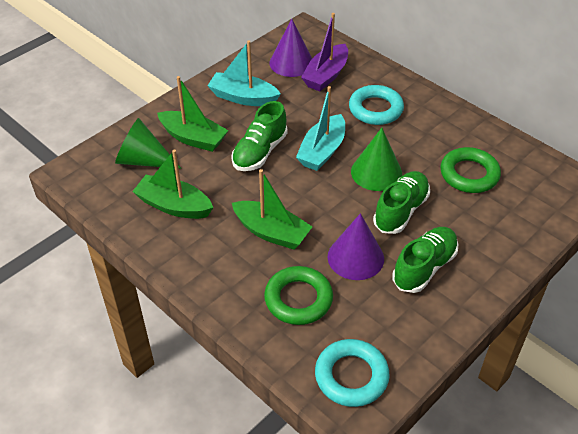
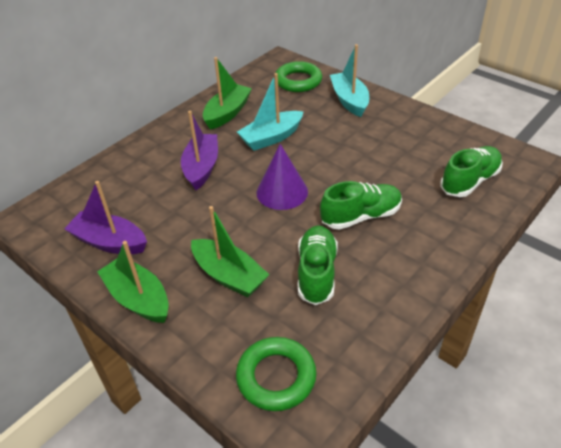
green cone: 2 -> 0
purple boat: 1 -> 2
purple cone: 2 -> 1
turquoise ring: 2 -> 0

